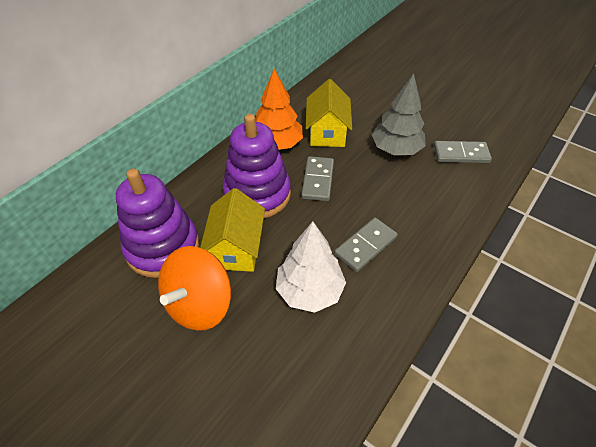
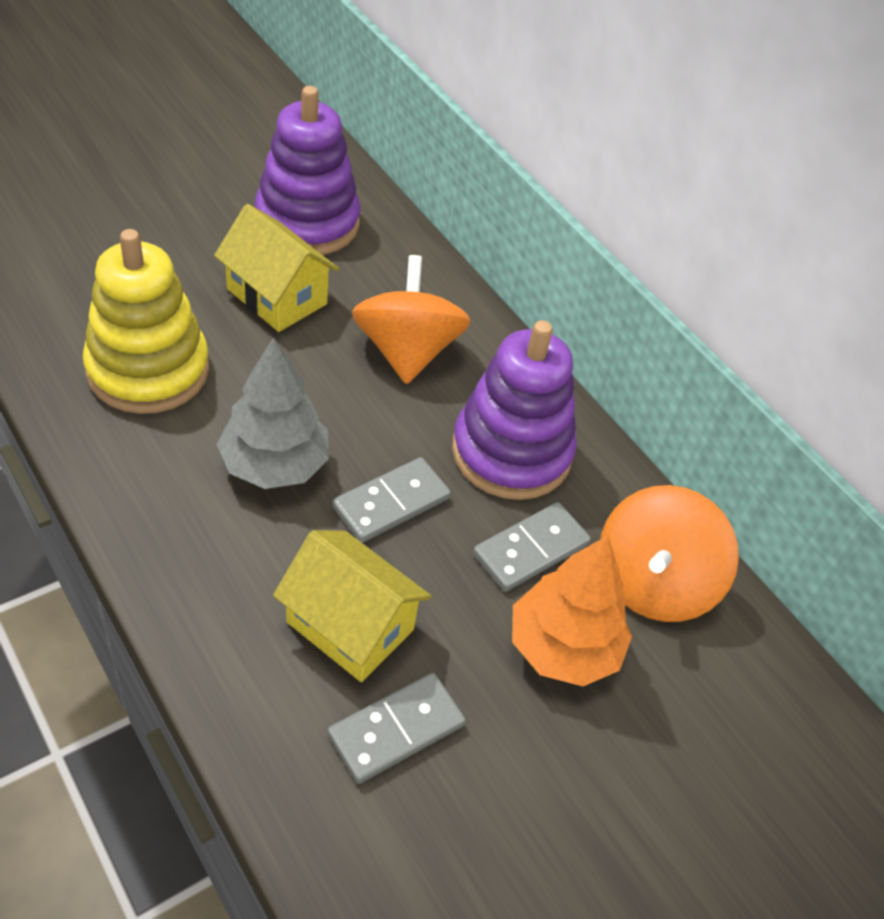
orange spinning top: 1 -> 2
white tree: 1 -> 0
yellow stacking toy: 0 -> 1

